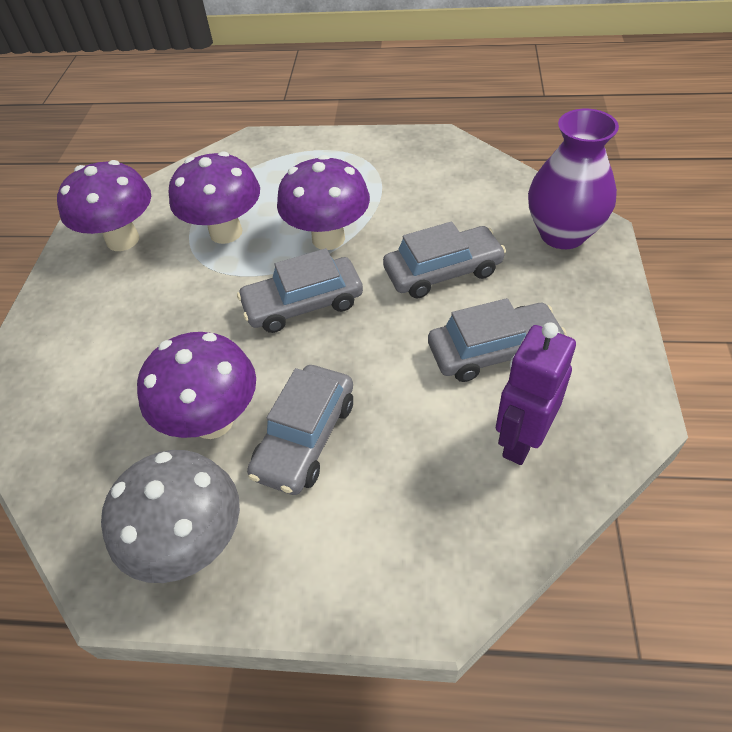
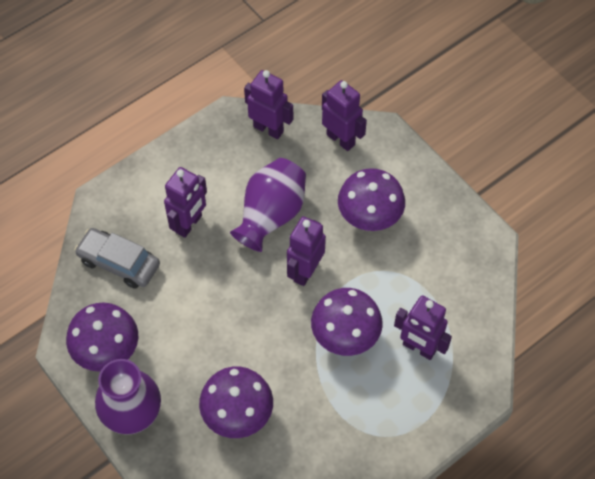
grey car: 4 -> 1
grey mushroom: 1 -> 0
purple robot: 1 -> 5
purple vase: 1 -> 2

